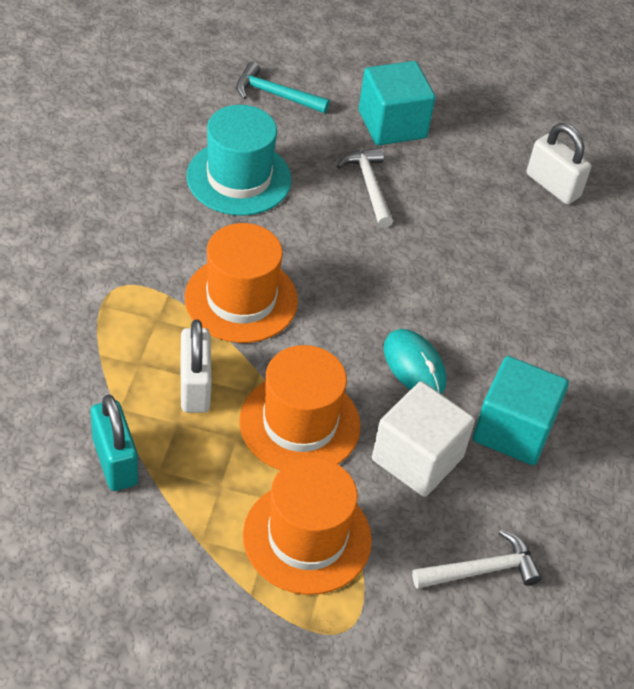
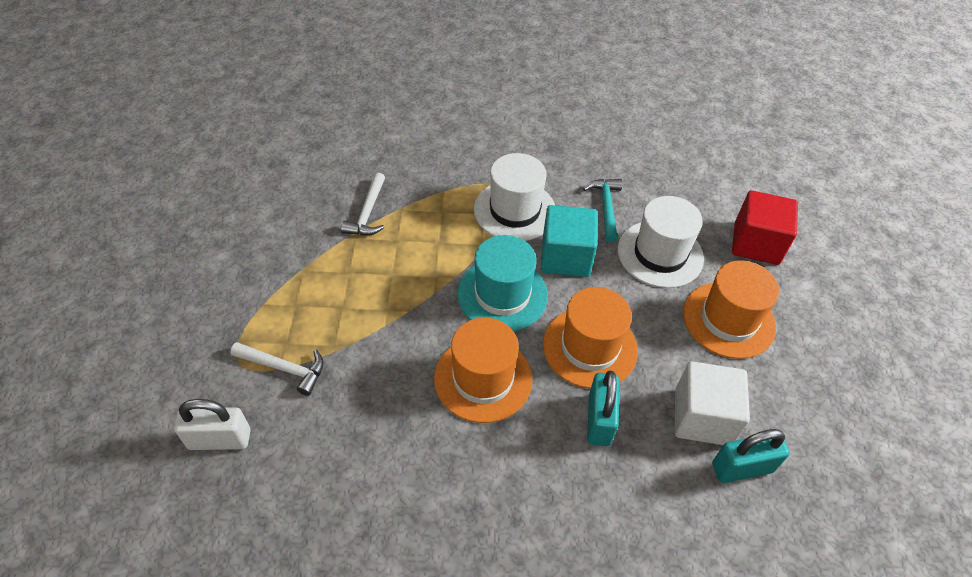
red cube: 0 -> 1
turquoise cube: 2 -> 1
turquoise mouse: 1 -> 0
turquoise padlock: 1 -> 2
white hat: 0 -> 2
white padlock: 2 -> 1

